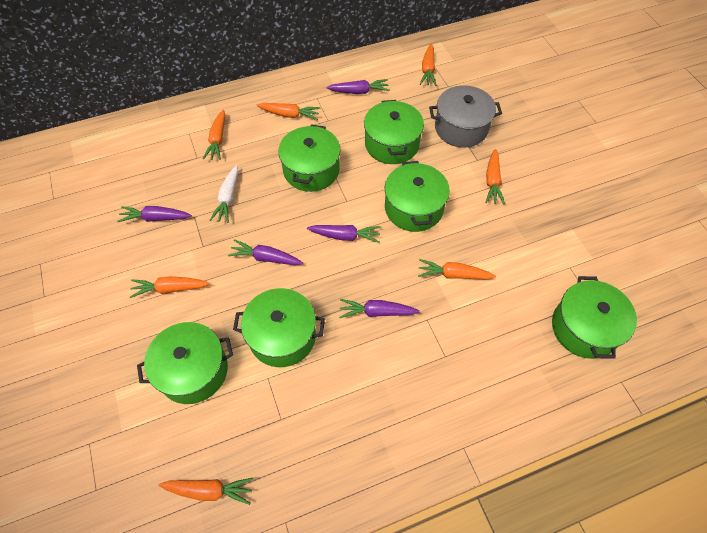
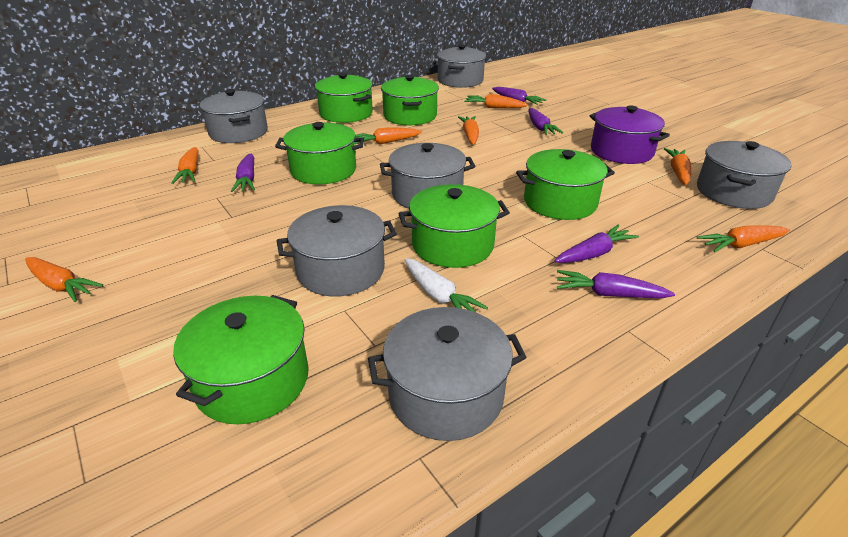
grey pot: 1 -> 6
purple pot: 0 -> 1

